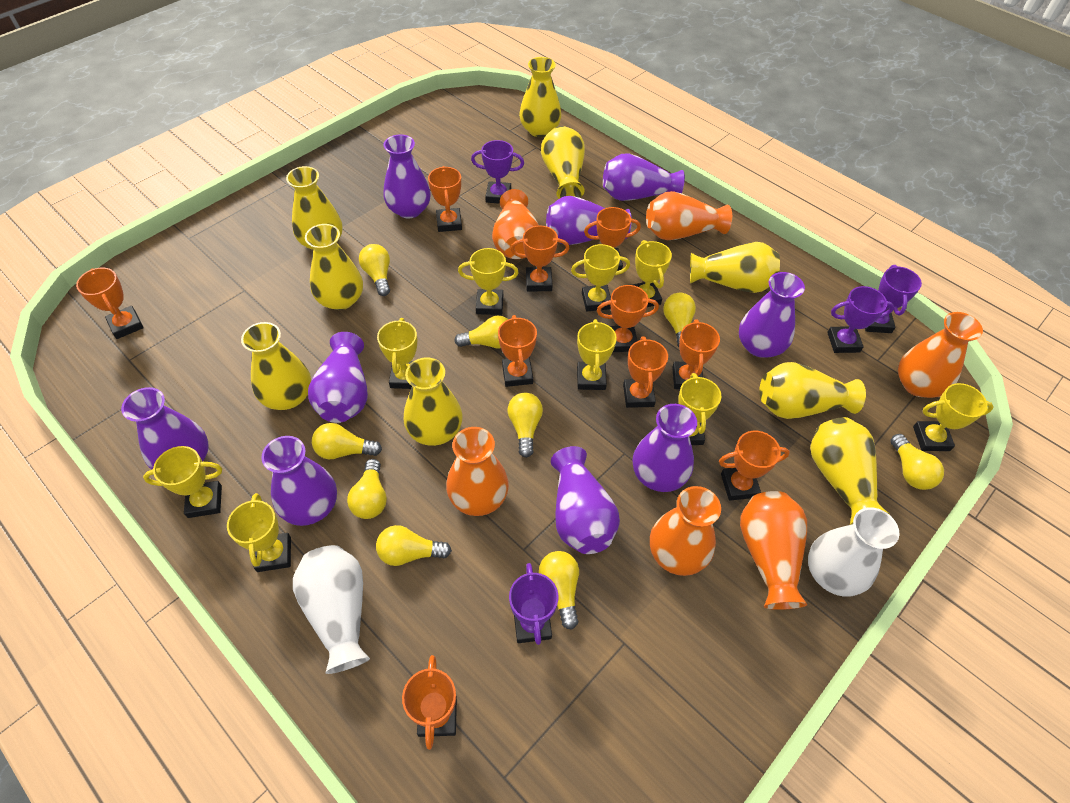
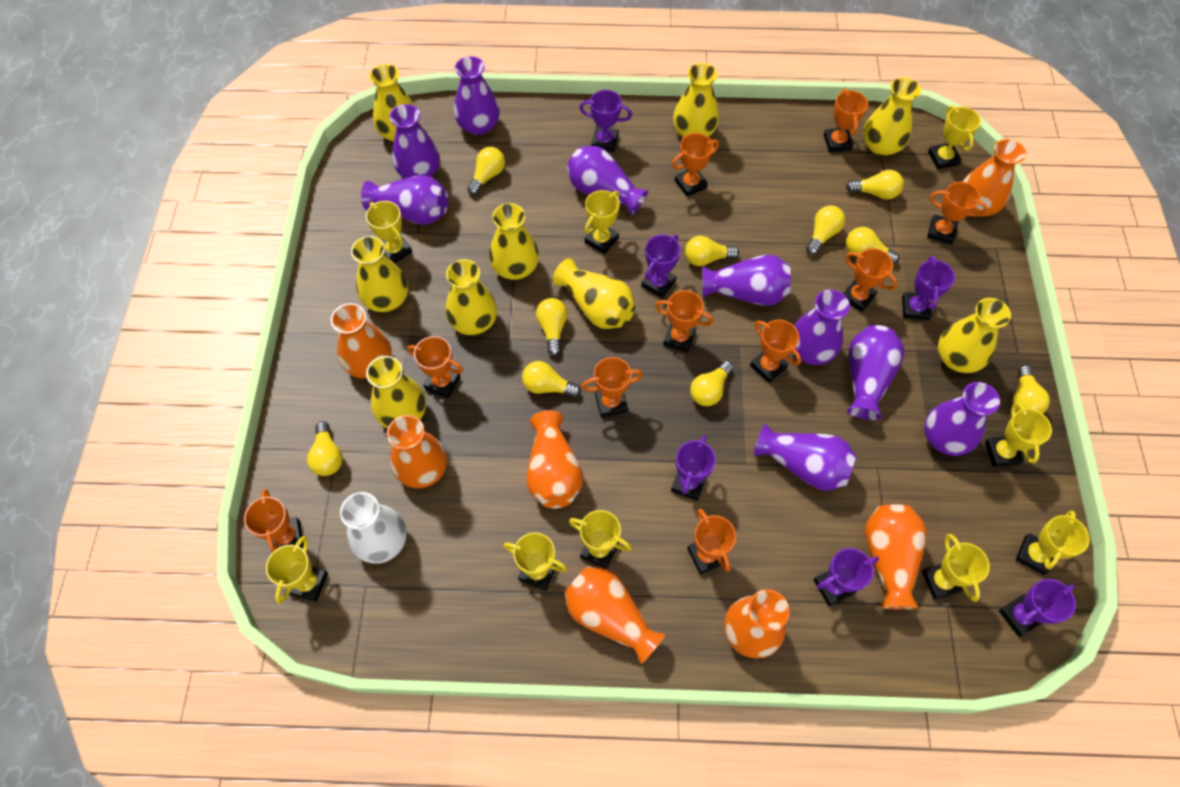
orange vase: 6 -> 7
purple trophy: 4 -> 6
white vase: 2 -> 1
yellow light bulb: 9 -> 10

